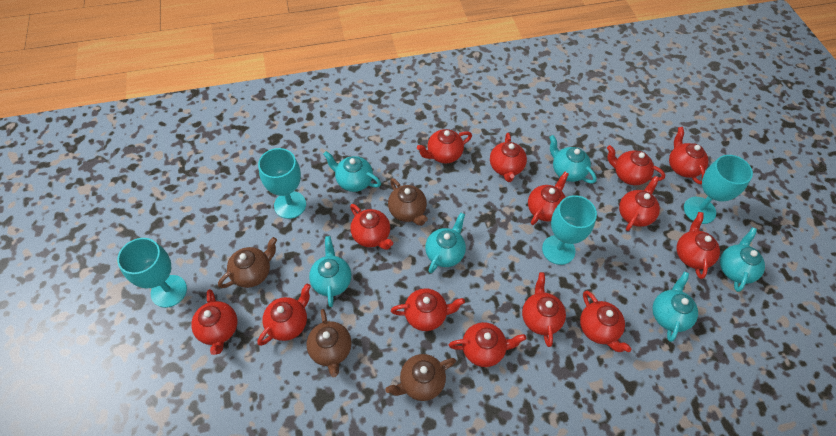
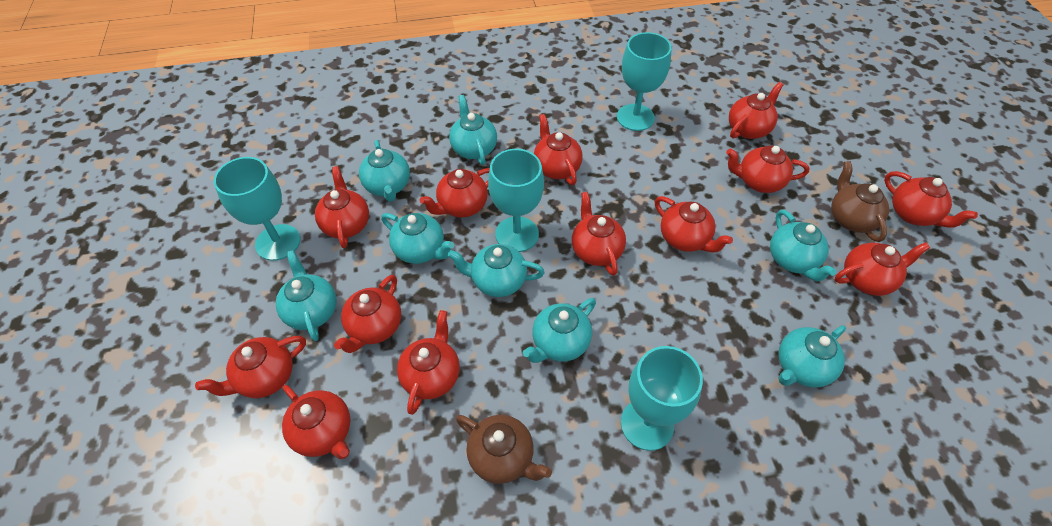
brown teapot: 4 -> 2
red teapot: 14 -> 13
turquoise teapot: 6 -> 8

